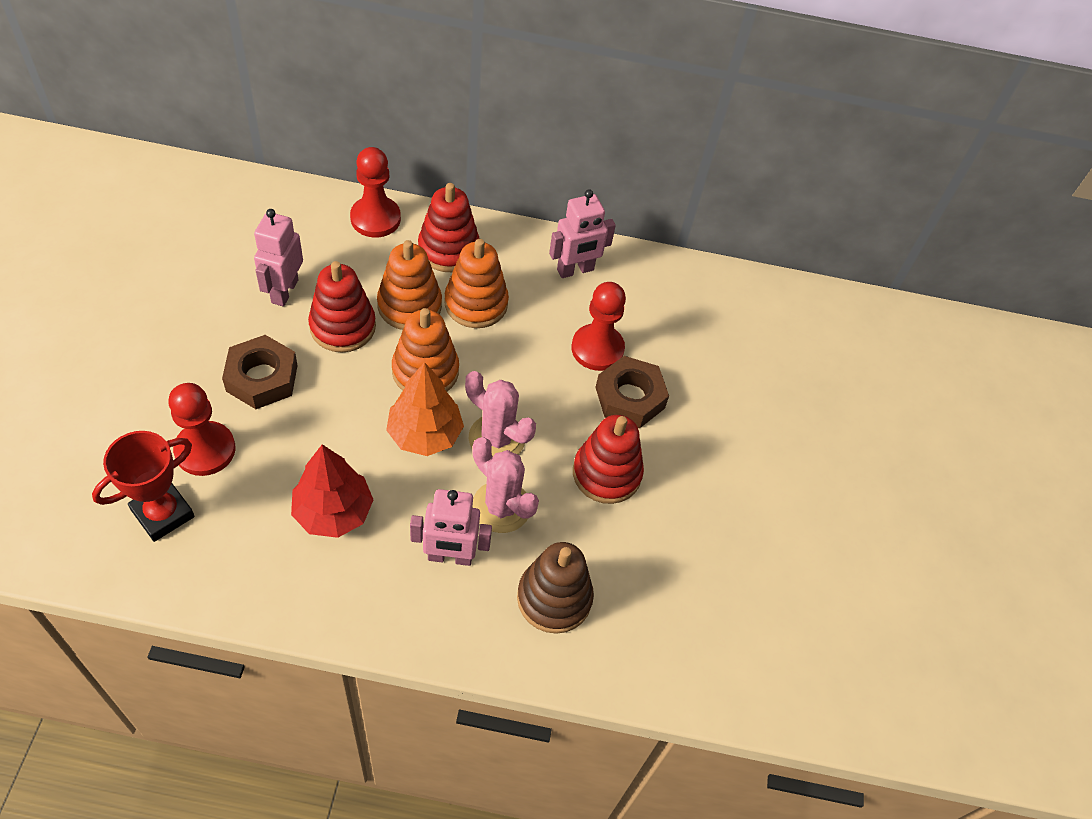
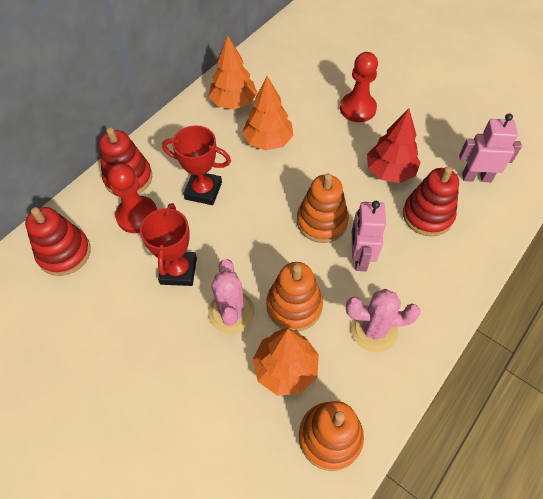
brown nut: 2 -> 0
brown stacking toy: 1 -> 0
orange tree: 1 -> 3
pink robot: 3 -> 2
red pawn: 3 -> 2
red trophy: 1 -> 2

